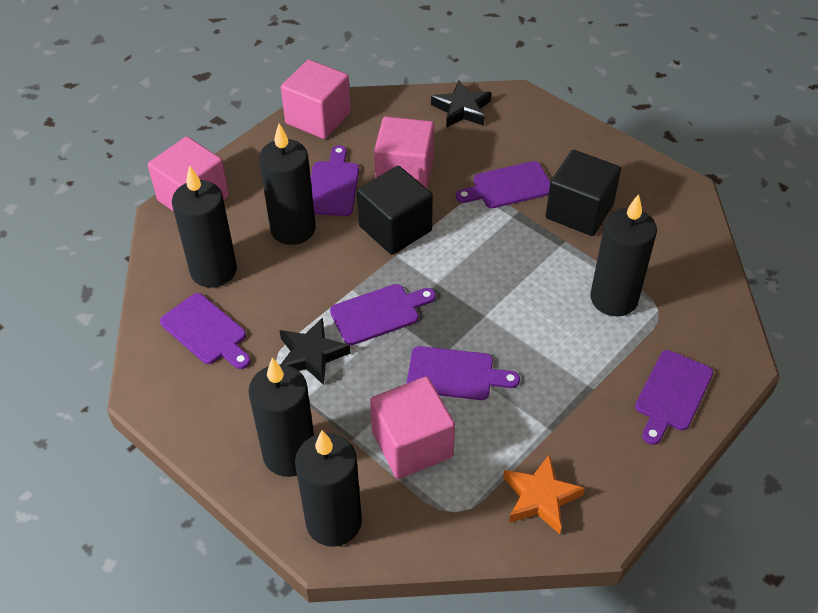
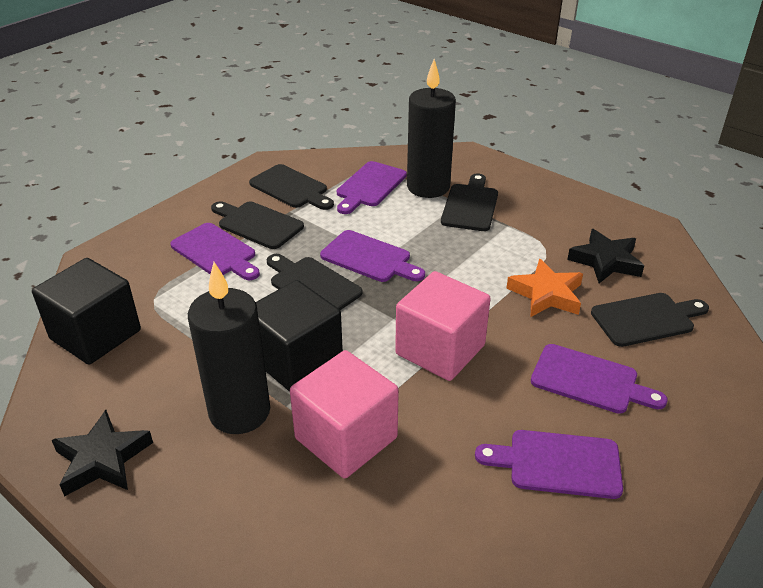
black candle: 5 -> 2
black cutting board: 0 -> 5
pink cube: 4 -> 2
purple cutting board: 6 -> 5

